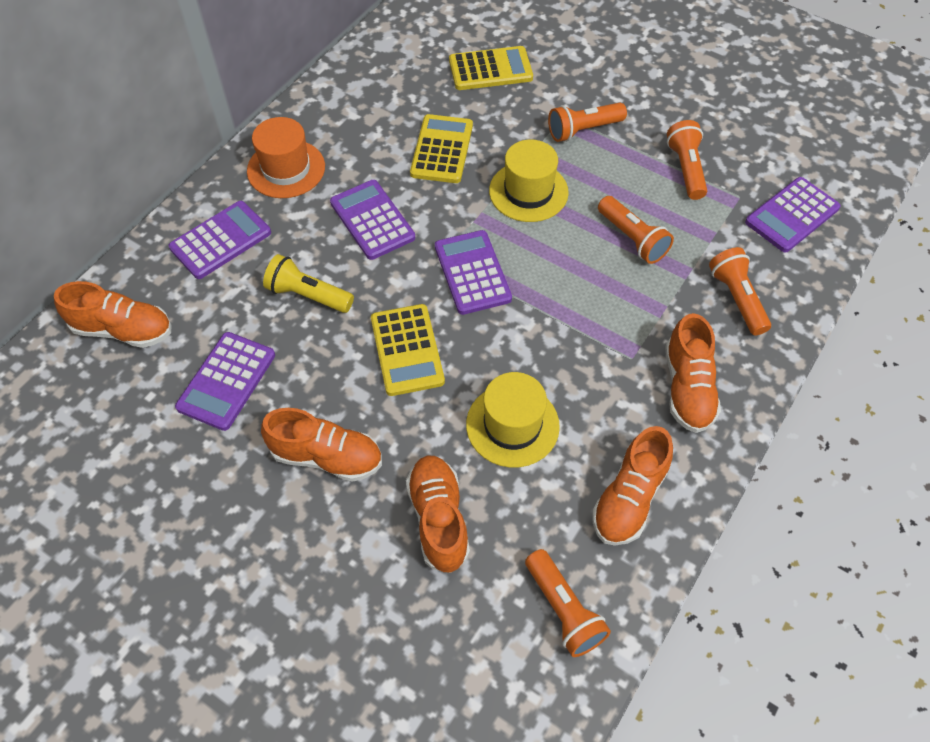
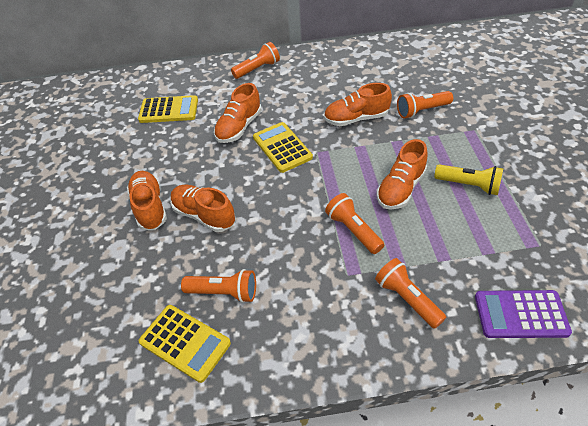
orange hat: 1 -> 0
purple calculator: 5 -> 1
yellow hat: 2 -> 0

